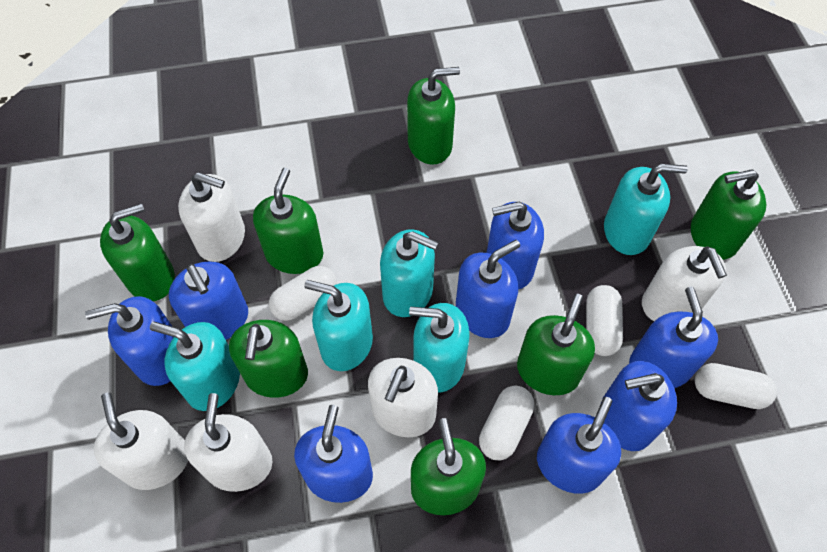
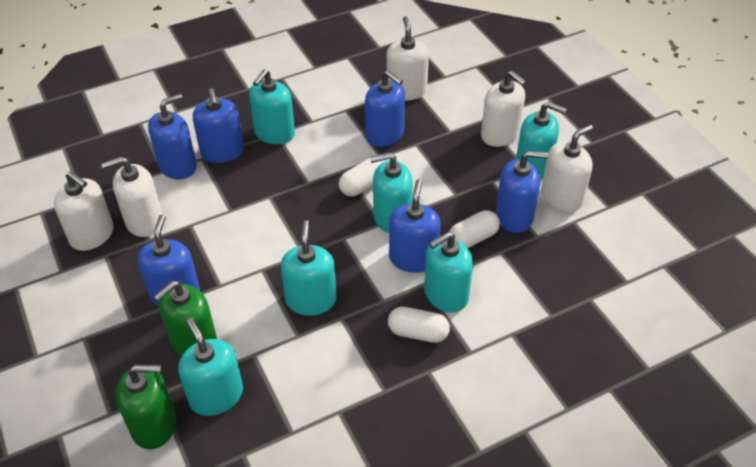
blue soap dispenser: 8 -> 6
green soap dispenser: 7 -> 2
turquoise soap dispenser: 5 -> 6
white capsule: 4 -> 3

